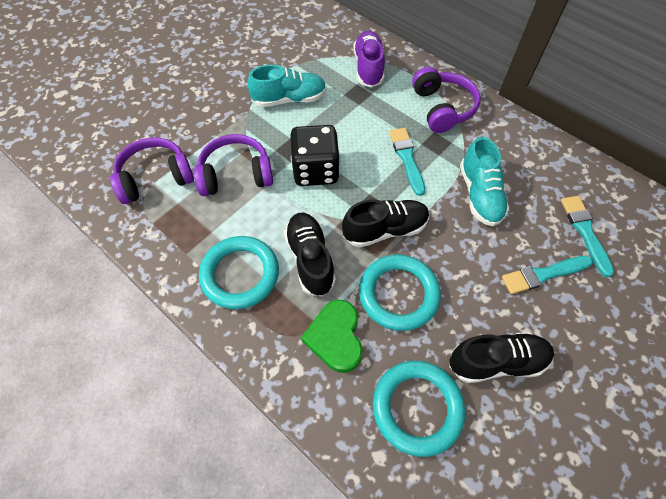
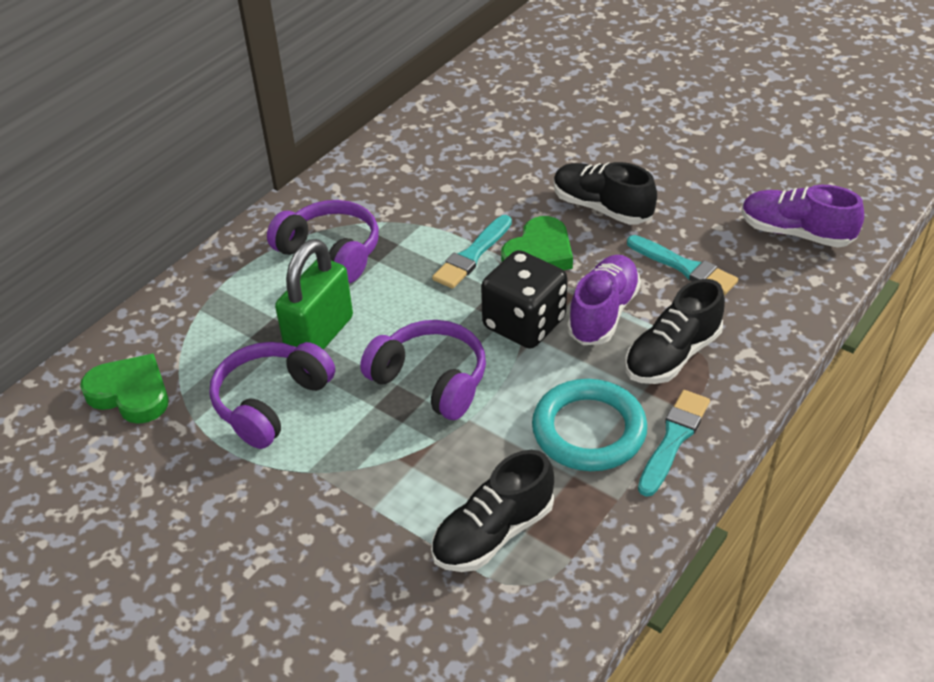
green heart: 1 -> 2
green padlock: 0 -> 1
purple shoe: 1 -> 2
turquoise ring: 3 -> 1
turquoise shoe: 2 -> 0

